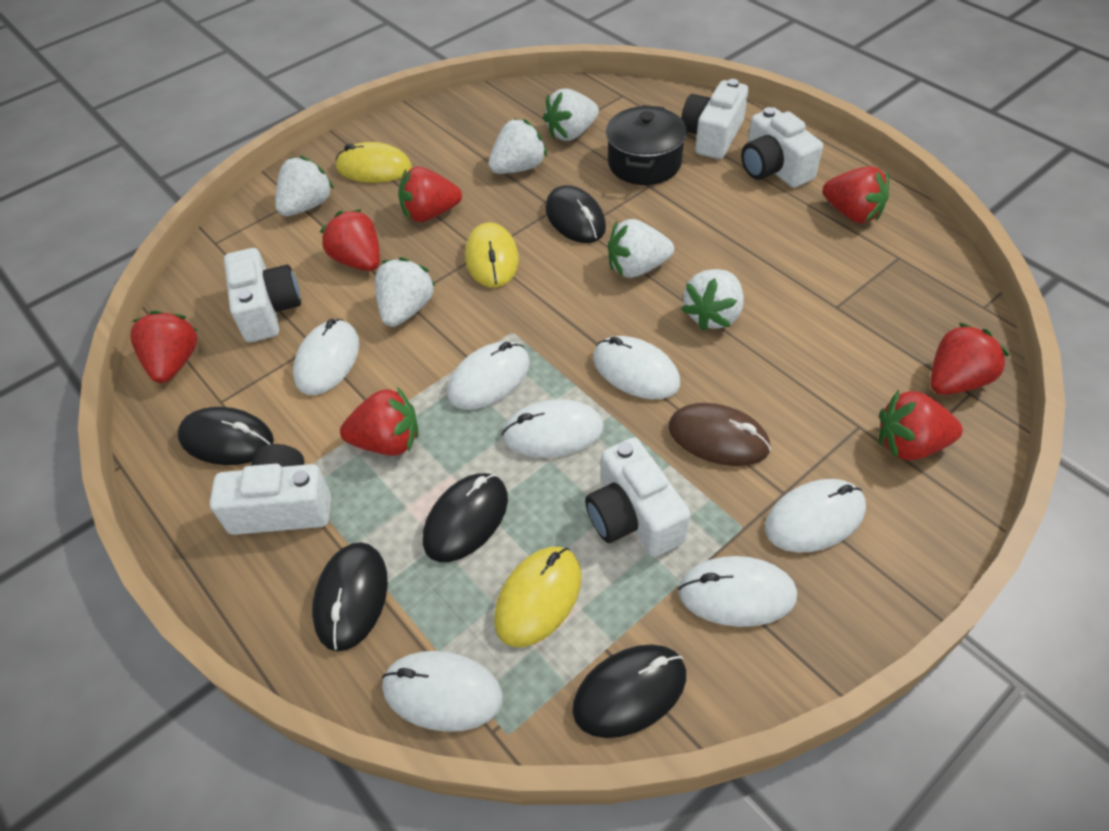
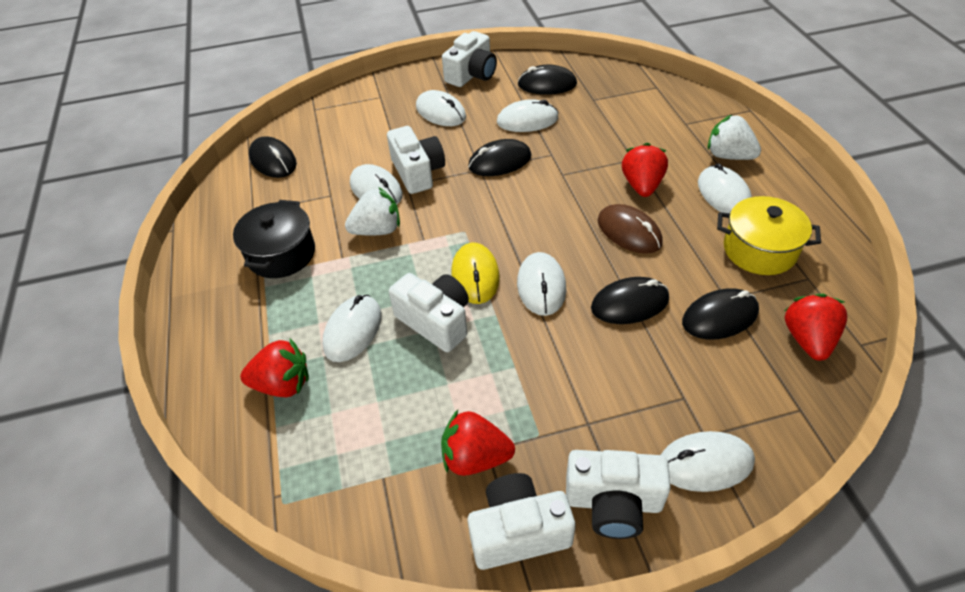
red strawberry: 7 -> 4
white strawberry: 6 -> 2
yellow mouse: 3 -> 1
yellow pot: 0 -> 1

